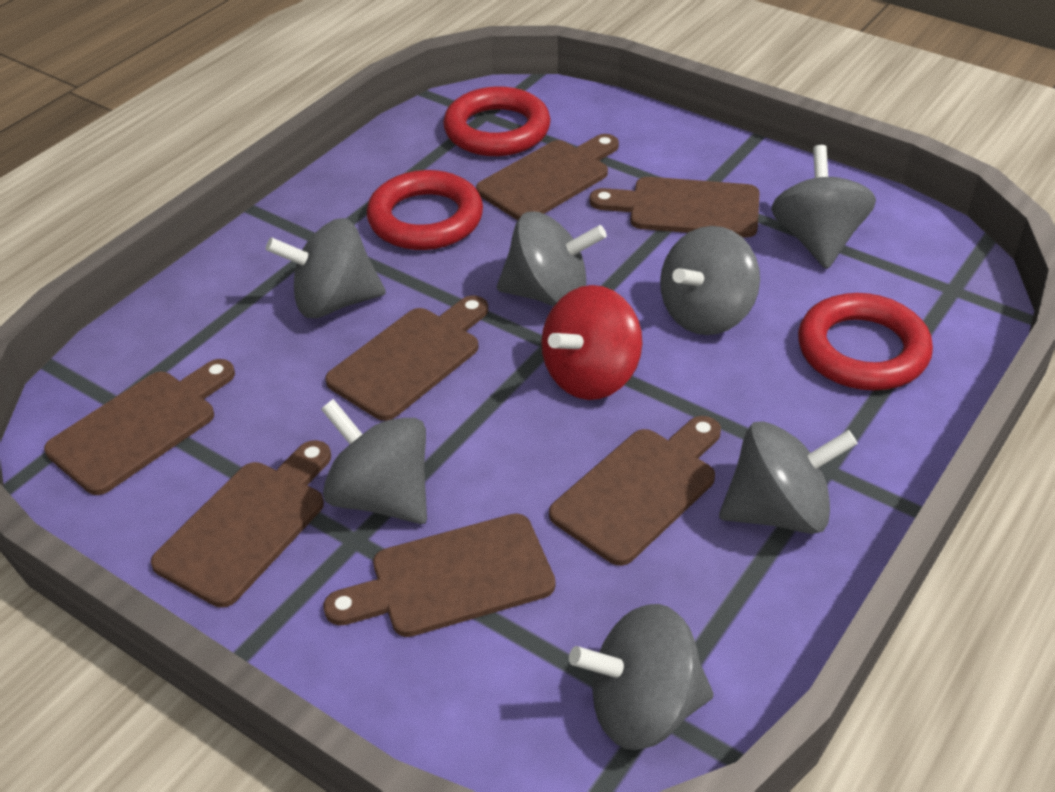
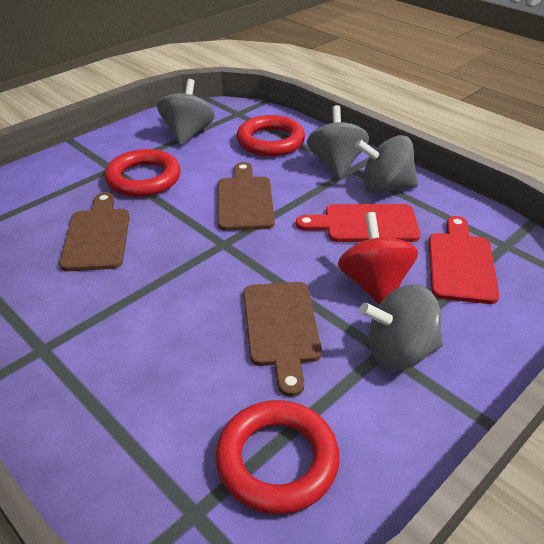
brown cutting board: 7 -> 3
grey spinning top: 7 -> 4
red cutting board: 0 -> 2

